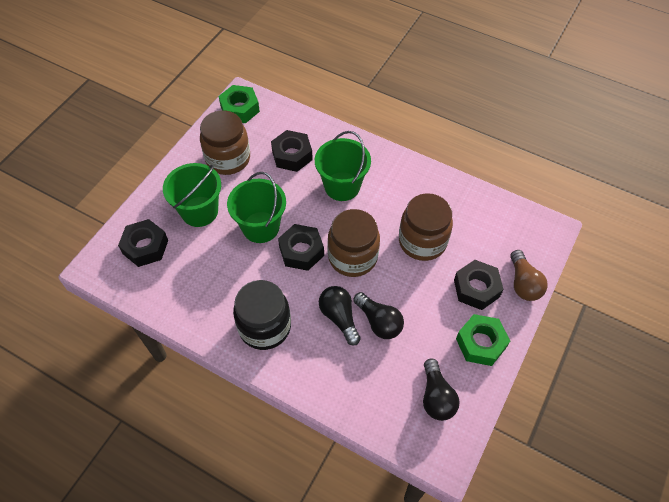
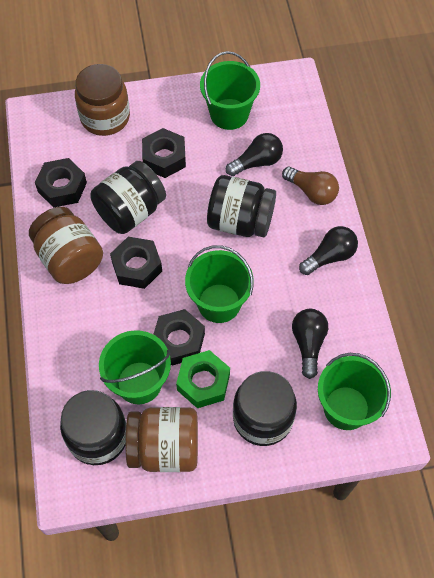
black jar: 1 -> 4
green bucket: 3 -> 4
green nut: 2 -> 1

